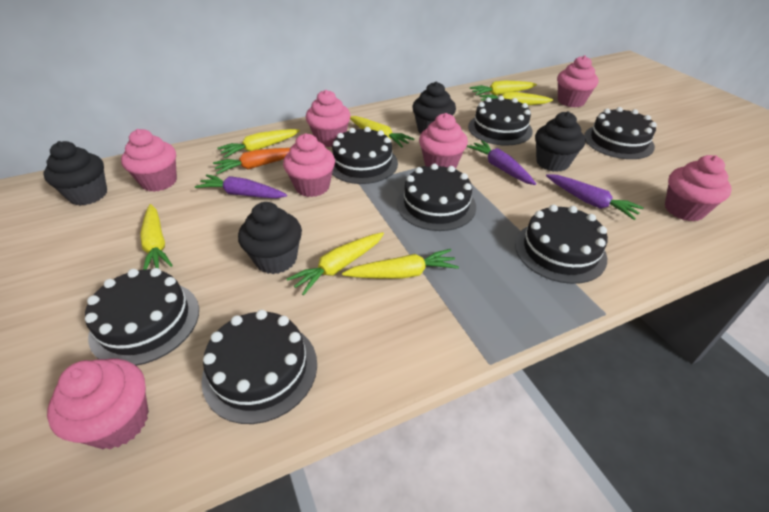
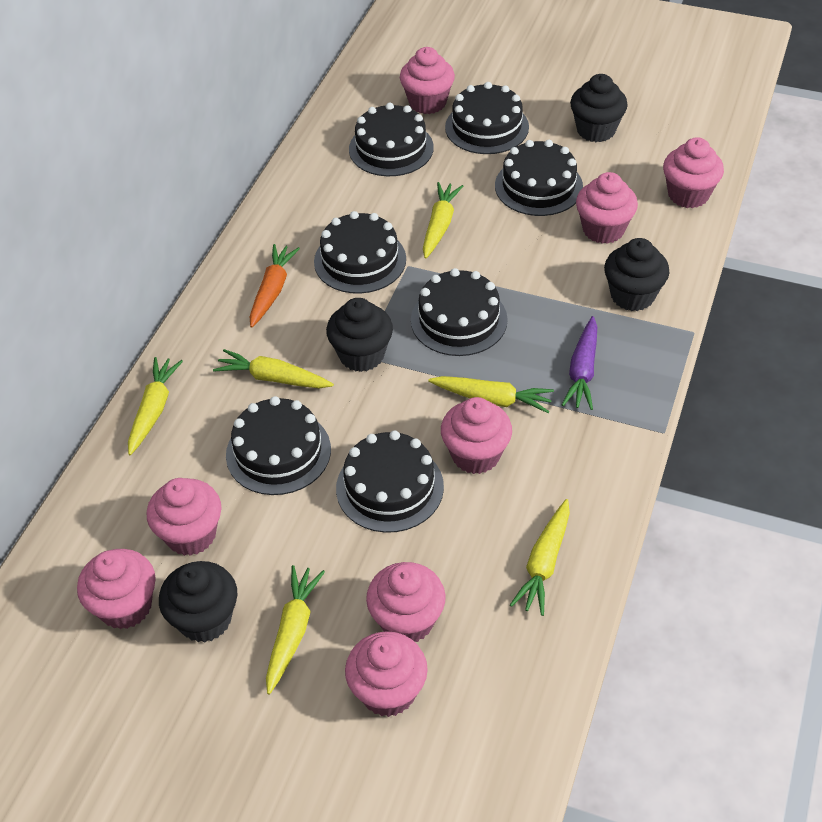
pink cupcake: 7 -> 8
purple carrot: 3 -> 1
yellow carrot: 7 -> 6

